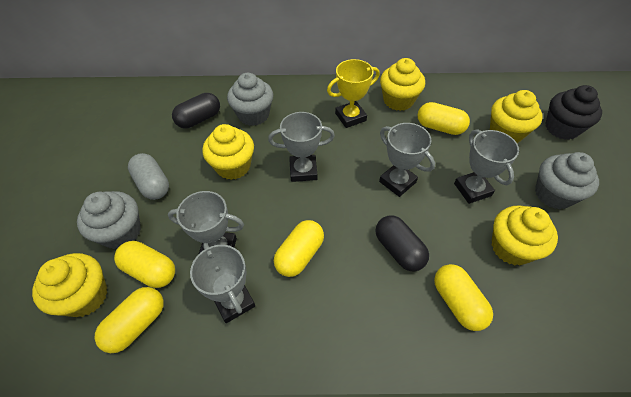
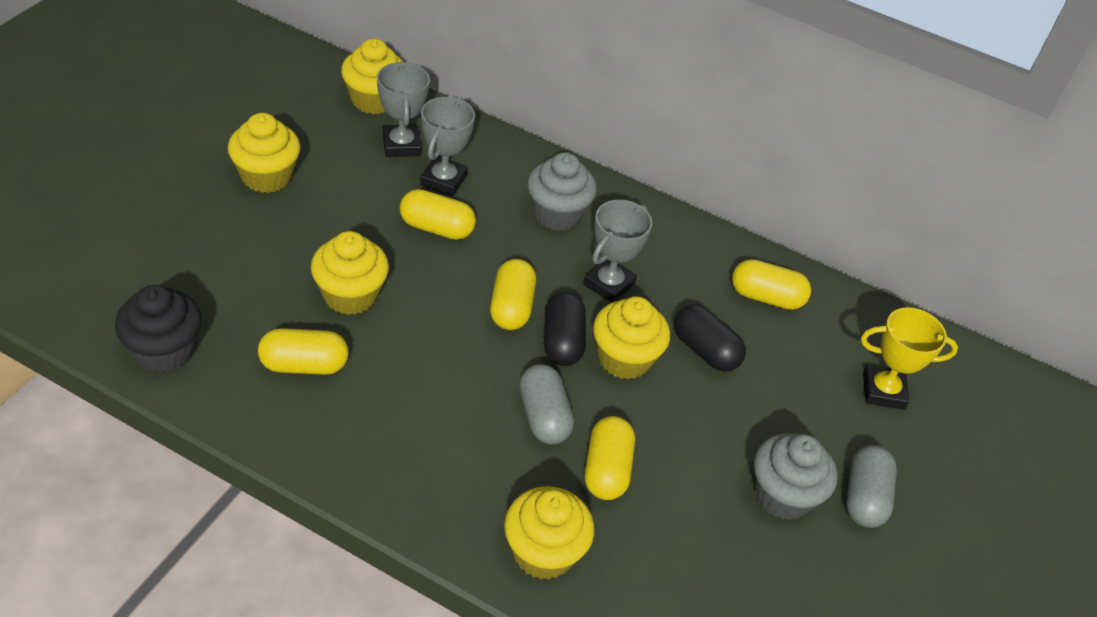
grey capsule: 1 -> 2
grey cupcake: 3 -> 2
grey trophy: 5 -> 3

